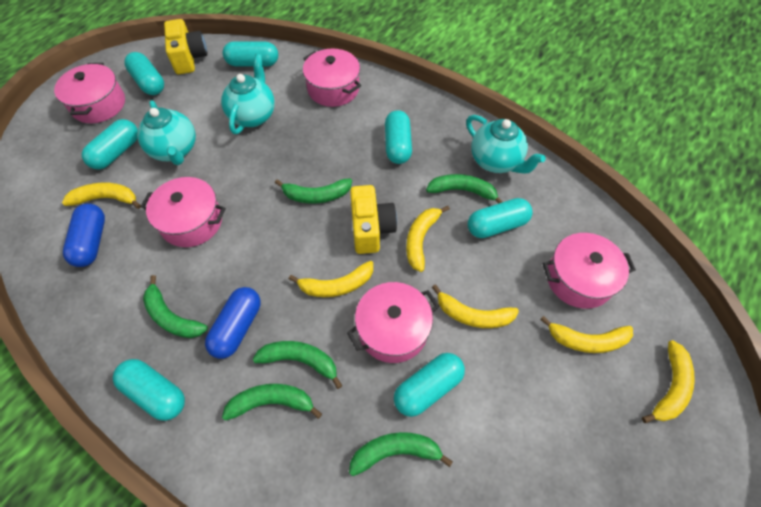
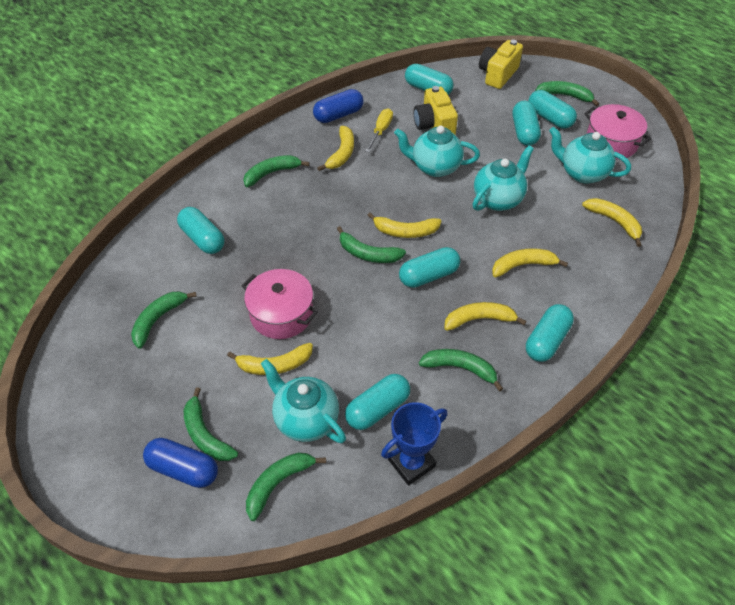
blue trophy: 0 -> 1
green banana: 6 -> 7
pink pot: 5 -> 2
turquoise teapot: 3 -> 4
yellow screwdriver: 0 -> 1

